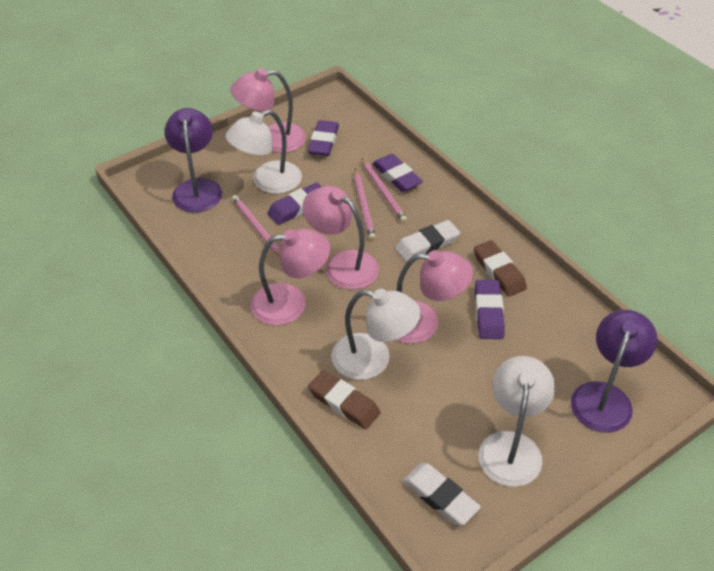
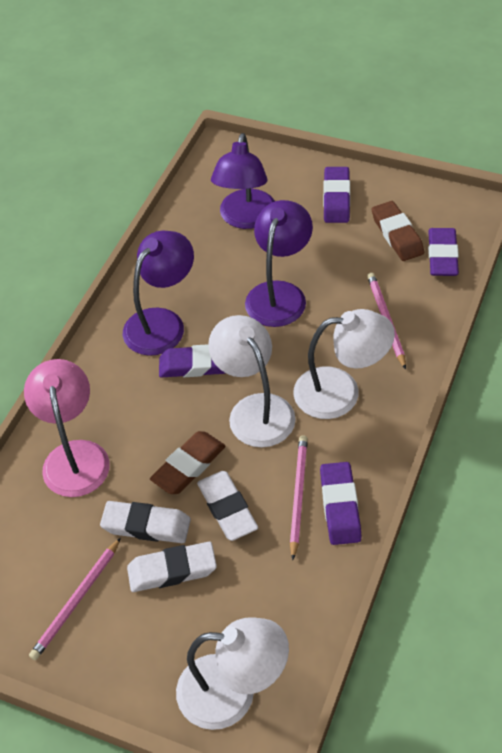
pink lamp: 4 -> 1
purple lamp: 2 -> 3
white eraser: 2 -> 3

